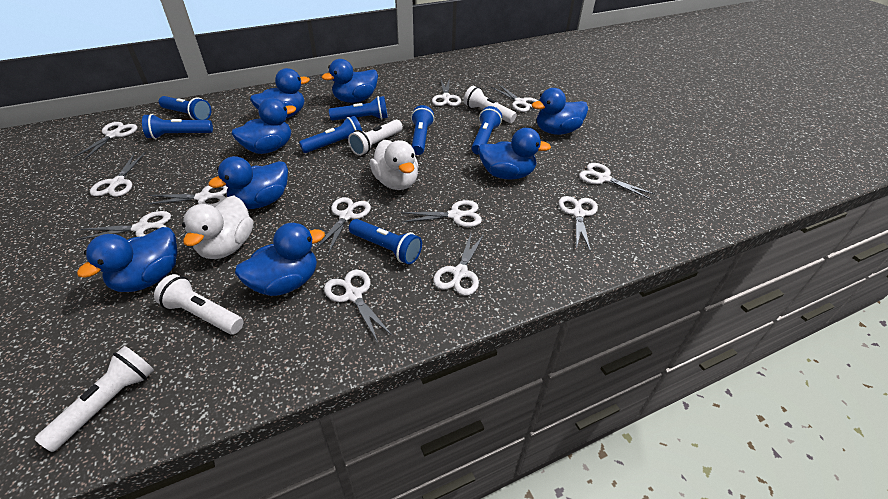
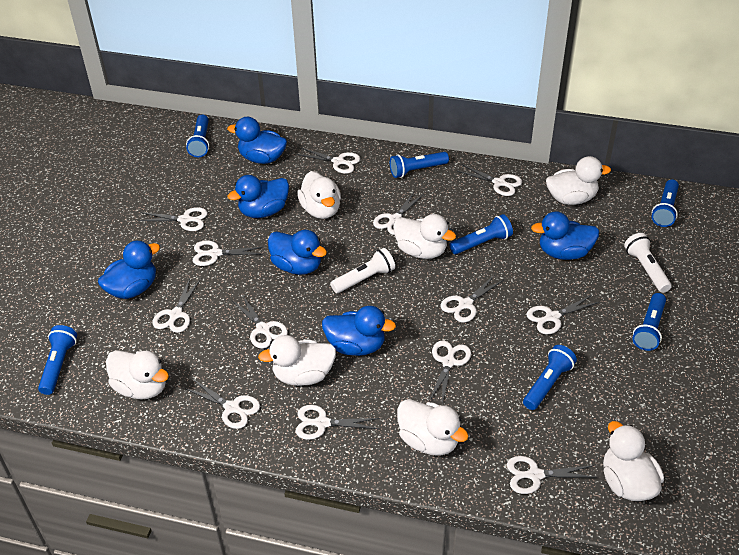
blue duck: 8 -> 6
white duck: 2 -> 7
white flashlight: 4 -> 2
white scissors: 12 -> 13

